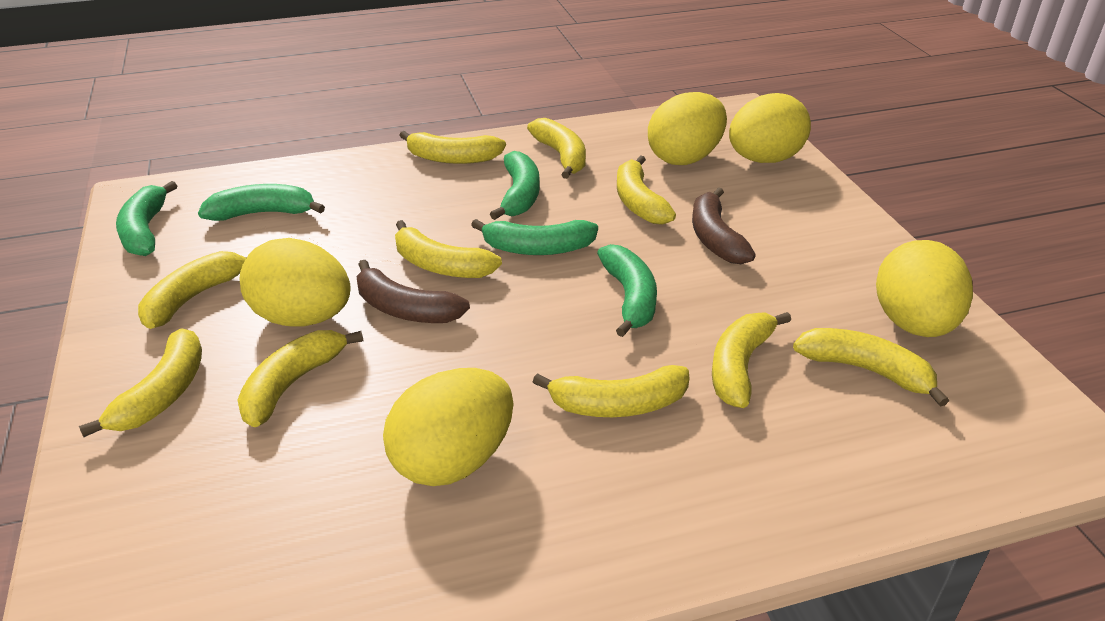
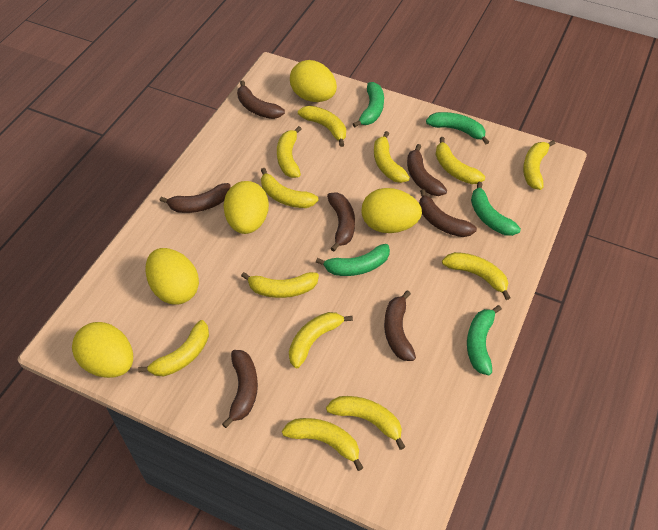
brown banana: 2 -> 7
yellow banana: 10 -> 12

